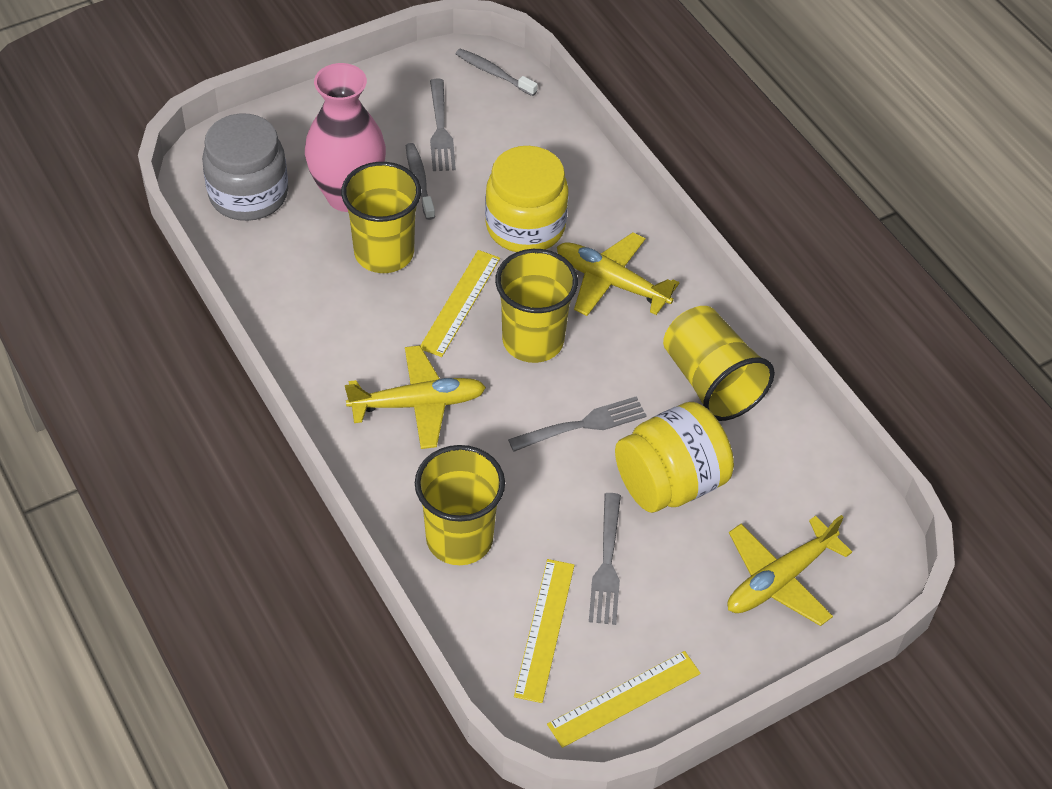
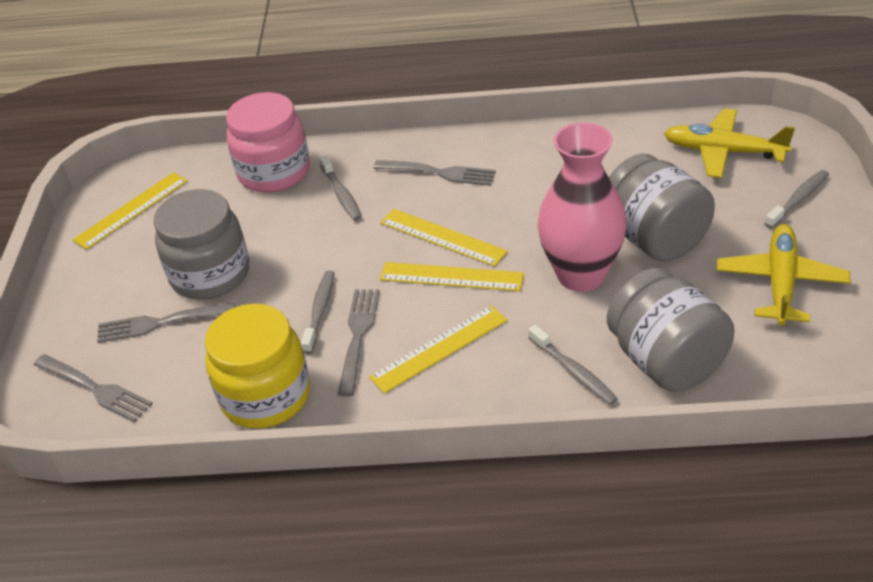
grey fork: 3 -> 4
grey jar: 1 -> 3
grey toothbrush: 2 -> 4
pink jar: 0 -> 1
yellow cup: 4 -> 0
yellow jar: 2 -> 1
yellow plane: 3 -> 2
yellow ruler: 3 -> 4

